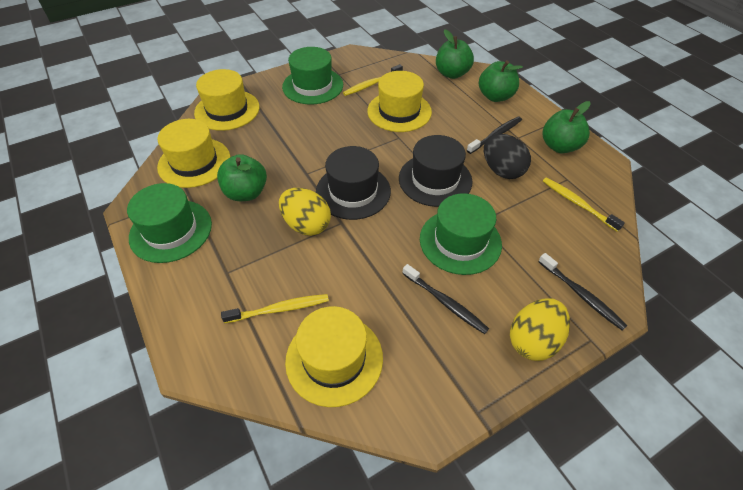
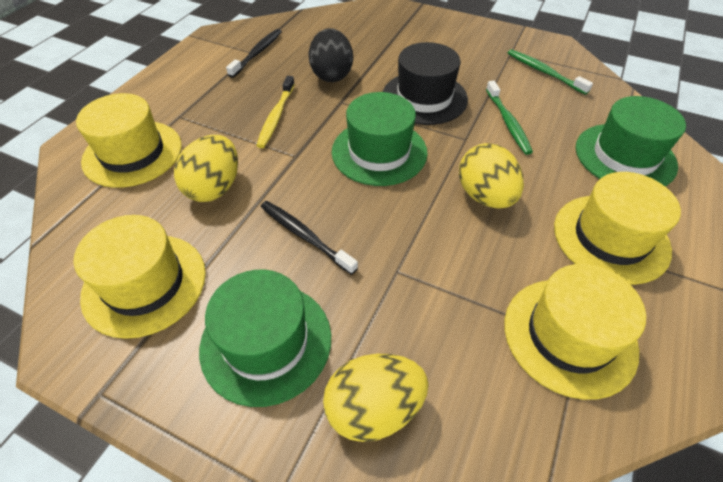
black hat: 2 -> 1
black toothbrush: 3 -> 2
green apple: 4 -> 0
green toothbrush: 0 -> 2
yellow egg: 2 -> 3
yellow toothbrush: 3 -> 1

